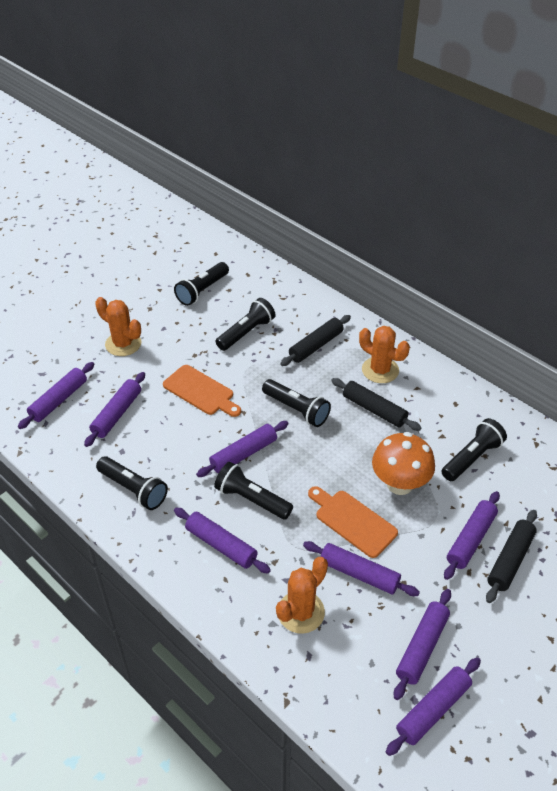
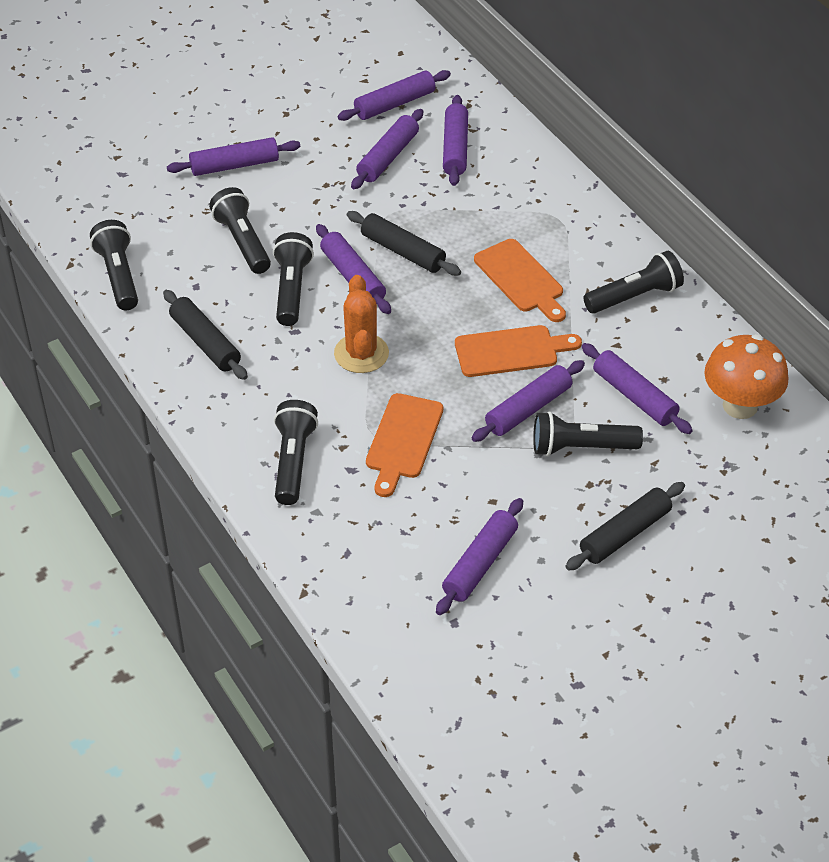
orange cactus: 3 -> 1
orange cutting board: 2 -> 3

